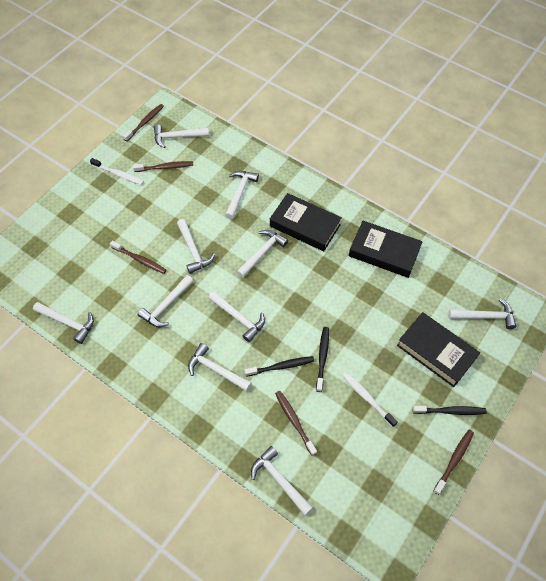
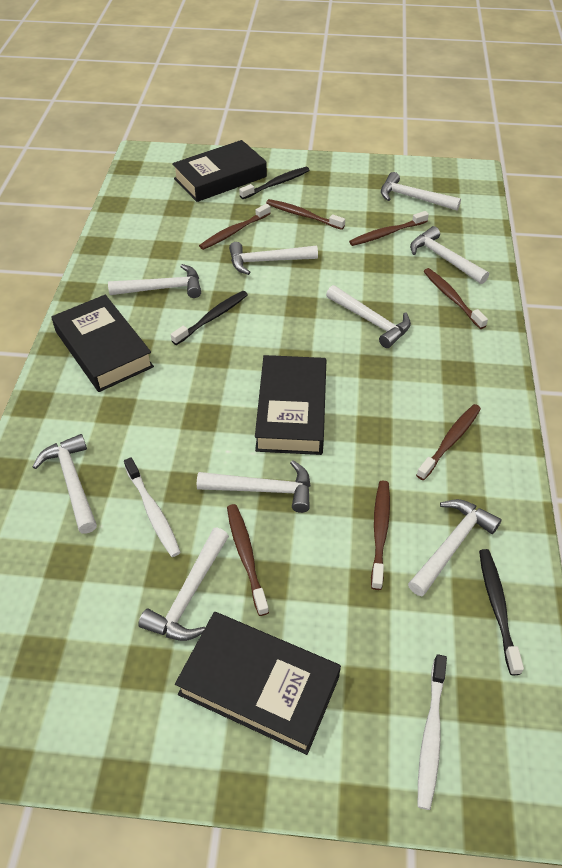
black book: 3 -> 4
brown toothbrush: 5 -> 7
white hammer: 10 -> 9

